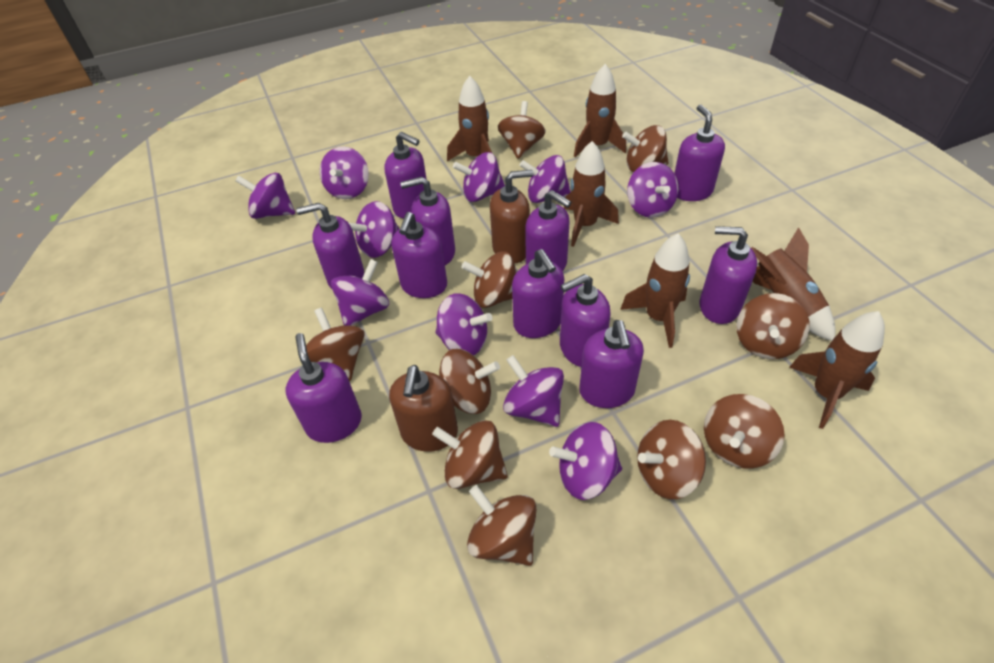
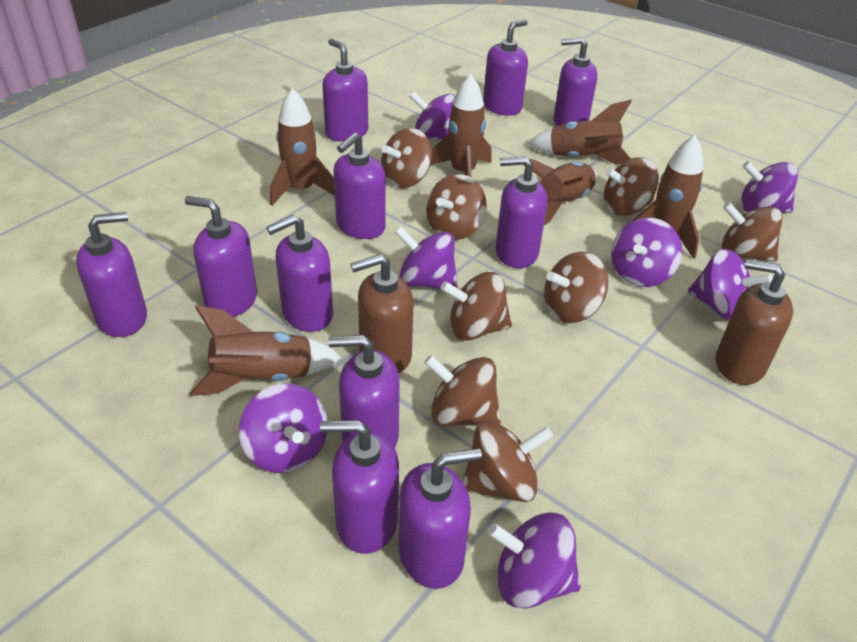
brown spinning top: 10 -> 8
purple spinning top: 10 -> 7

